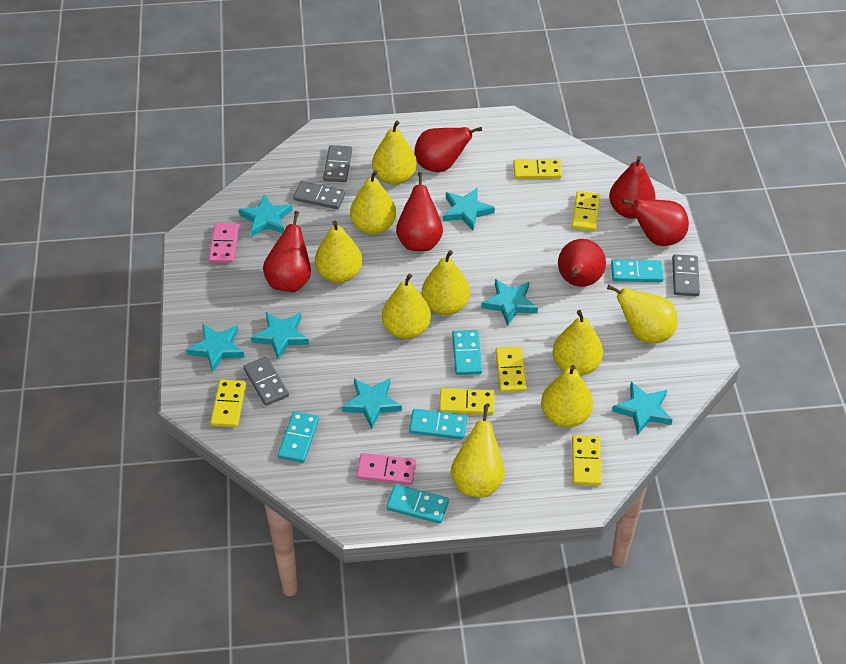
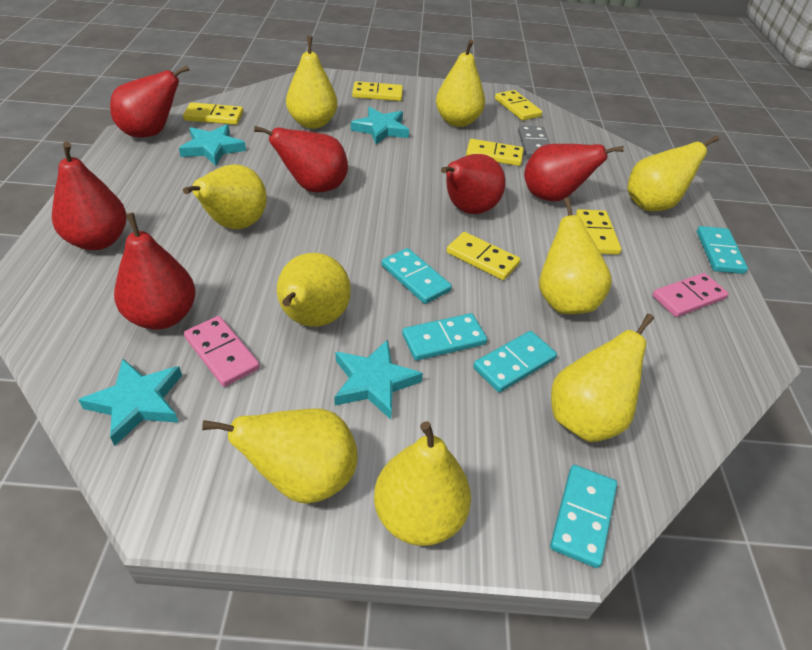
grey domino: 4 -> 1
turquoise star: 7 -> 4

